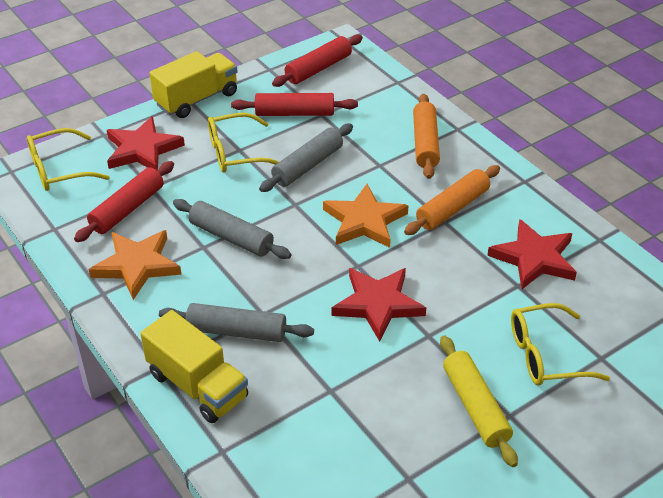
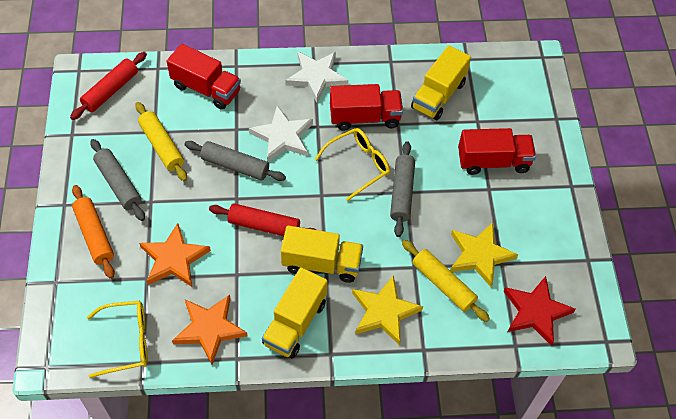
orange rolling pin: 2 -> 1
red rolling pin: 3 -> 2
red star: 3 -> 1
red truck: 0 -> 3
white star: 0 -> 2
yellow glasses: 3 -> 2
yellow rolling pin: 1 -> 2
yellow star: 0 -> 2
yellow truck: 2 -> 3

